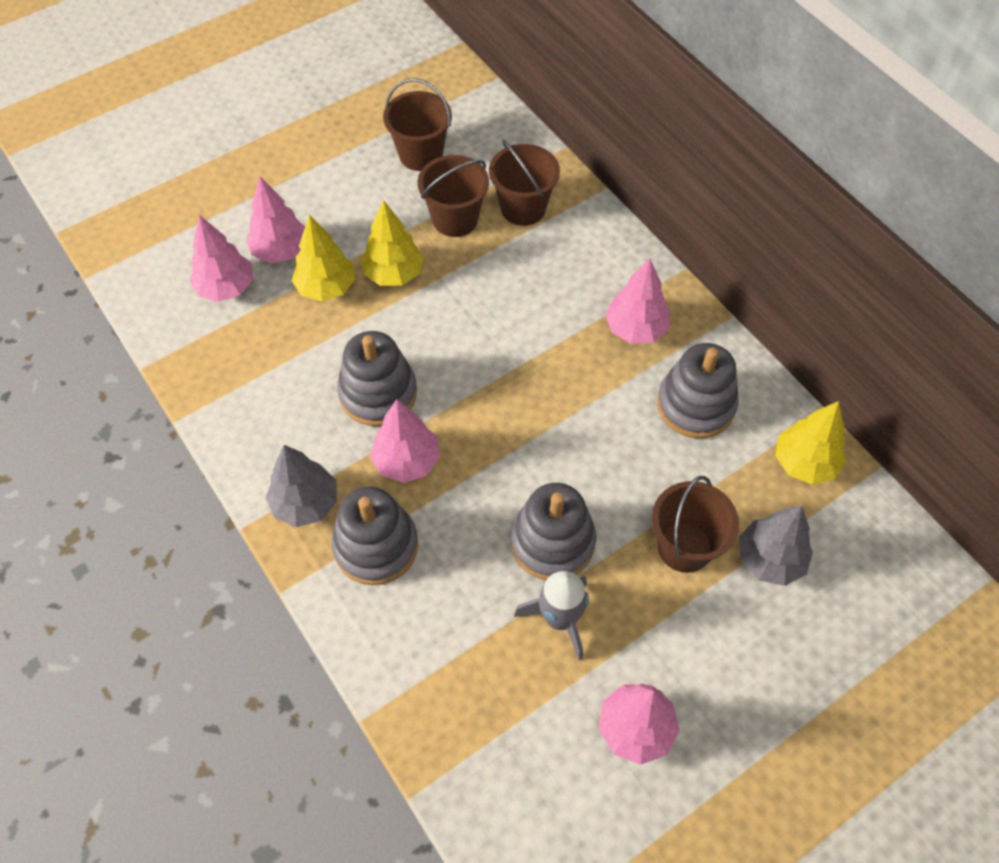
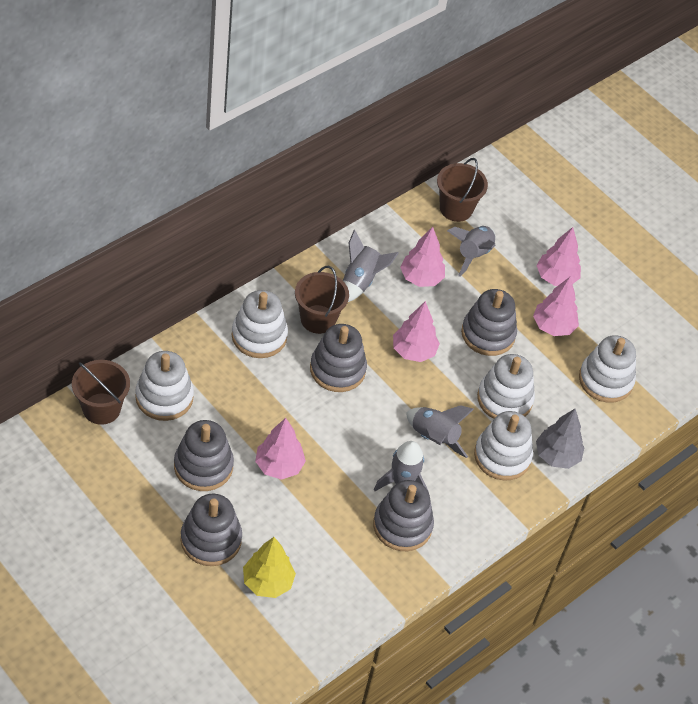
brown bucket: 4 -> 3
grey rocket: 1 -> 4
grey stacking toy: 4 -> 5
grey tree: 2 -> 1
white stacking toy: 0 -> 5
yellow tree: 3 -> 1

